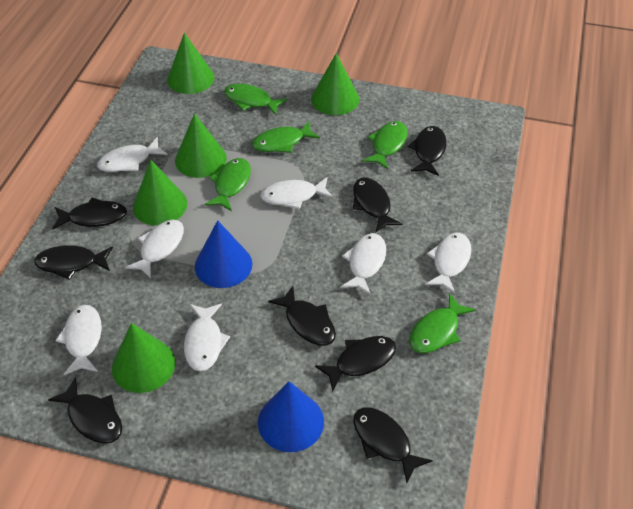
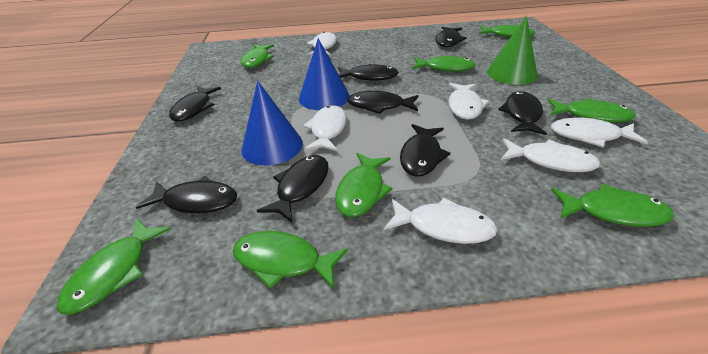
green cone: 5 -> 1
green fish: 5 -> 8
white fish: 7 -> 6

